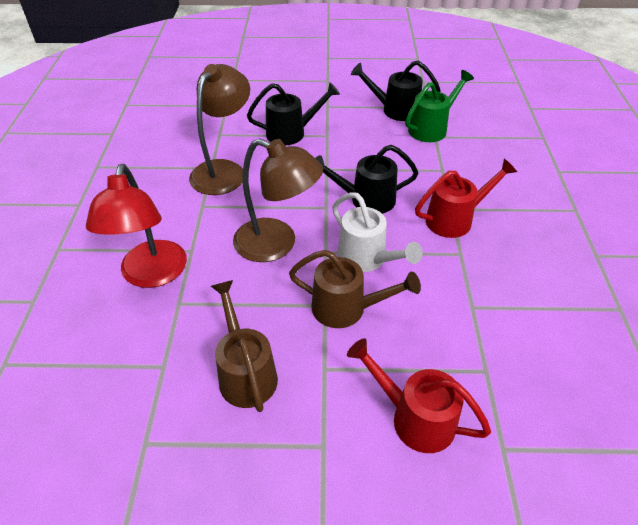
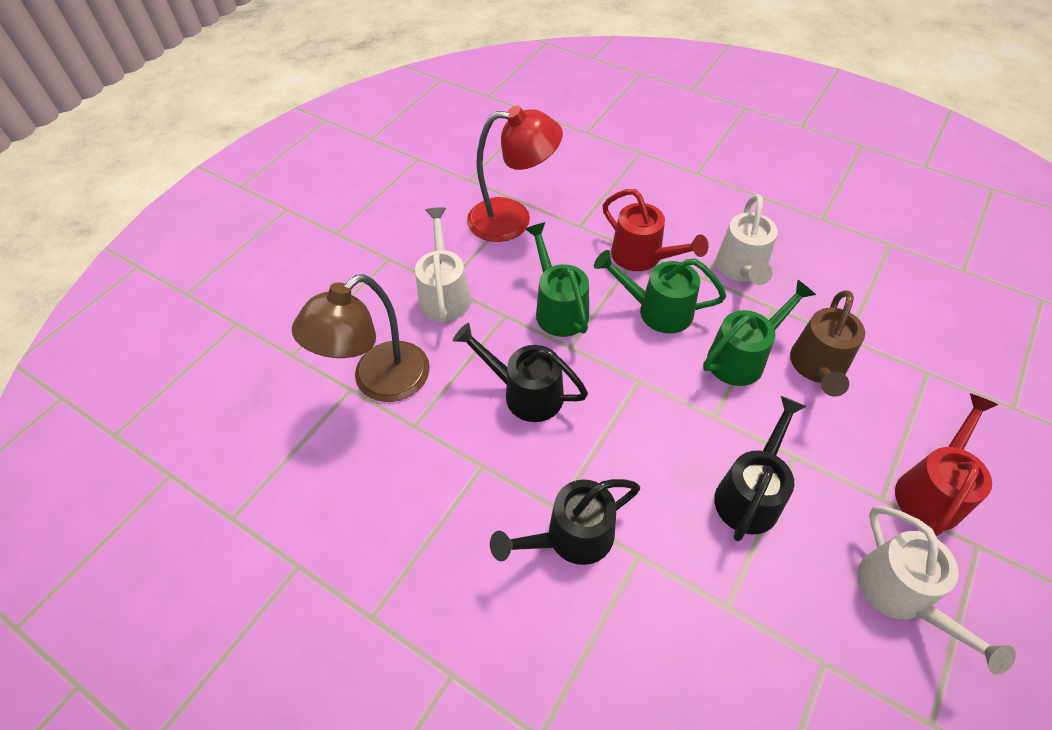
brown lamp: 2 -> 1
brown watering can: 2 -> 1
green watering can: 1 -> 3
white watering can: 1 -> 3

